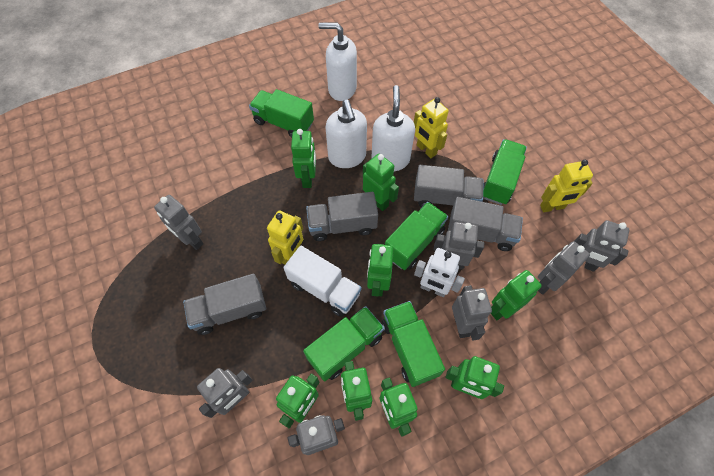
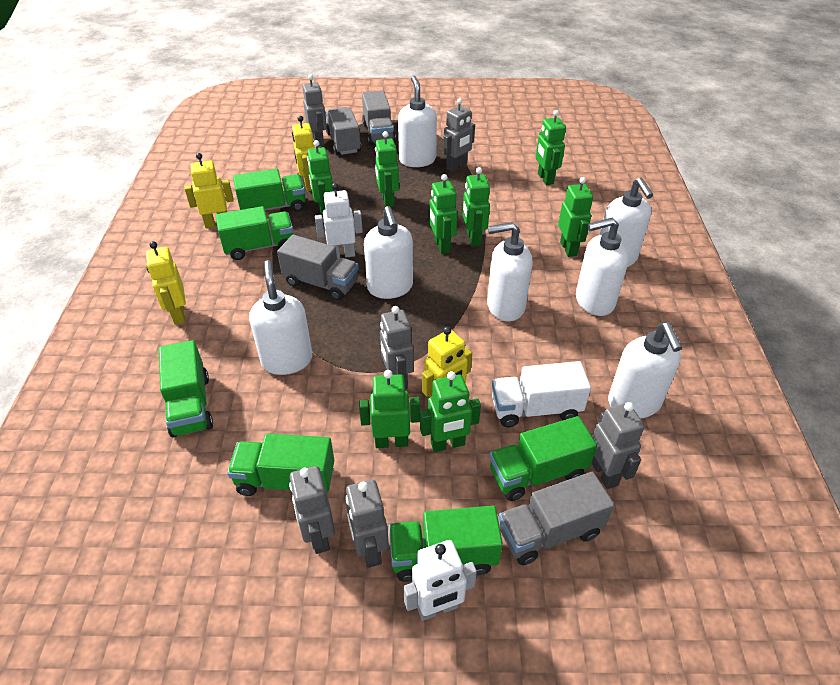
green truck: 5 -> 6
grey robot: 7 -> 6
white robot: 1 -> 2
white soap dispenser: 3 -> 7
yellow robot: 3 -> 4

